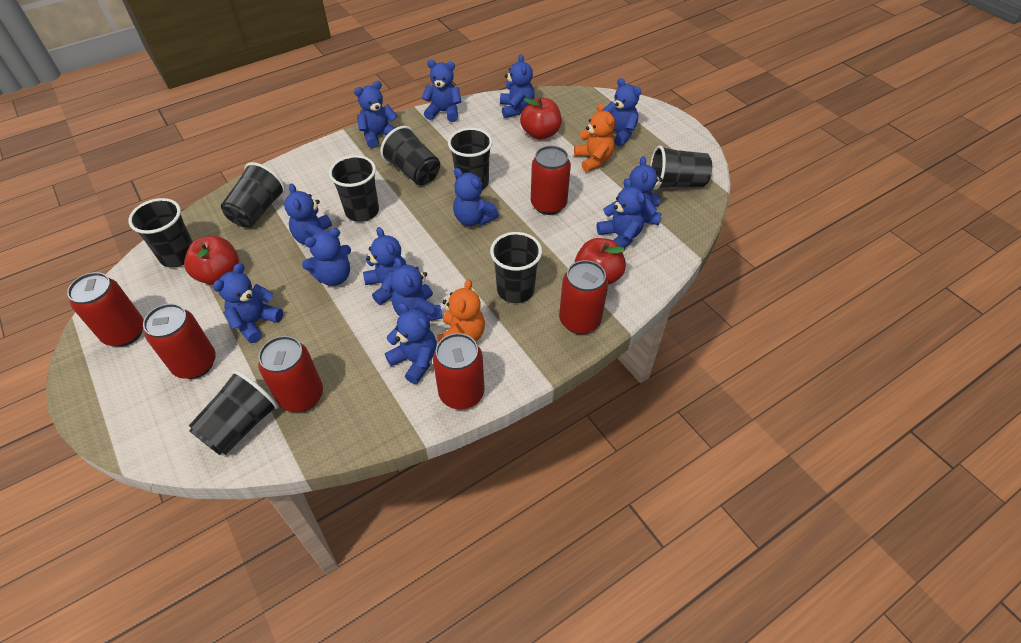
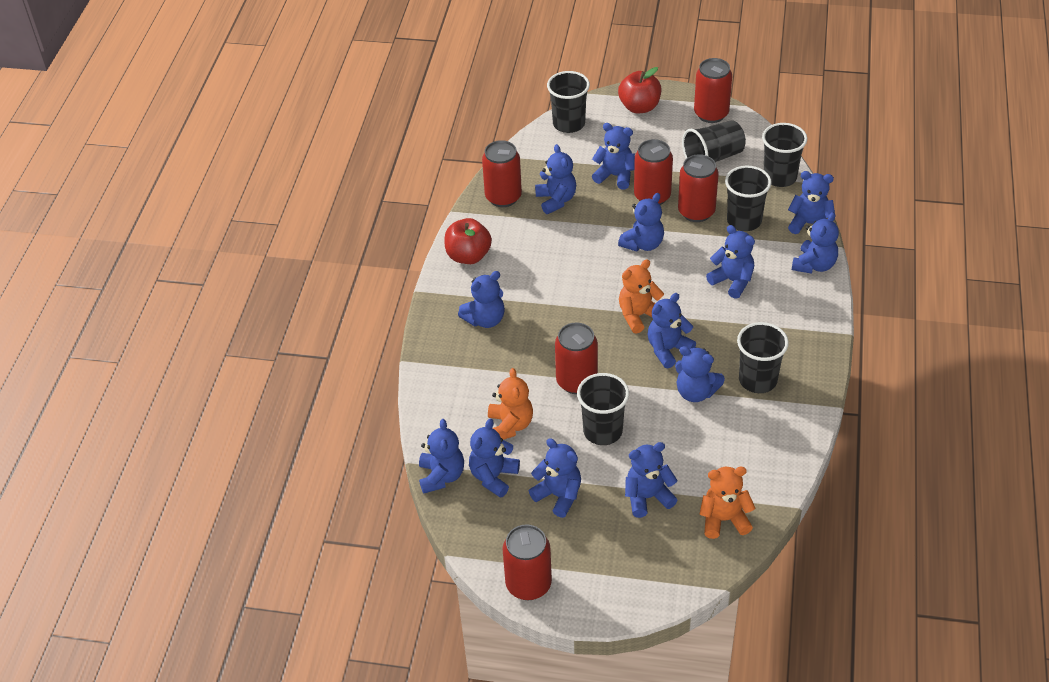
black cup: 8 -> 6
orange teddy bear: 2 -> 3
red apple: 3 -> 2

